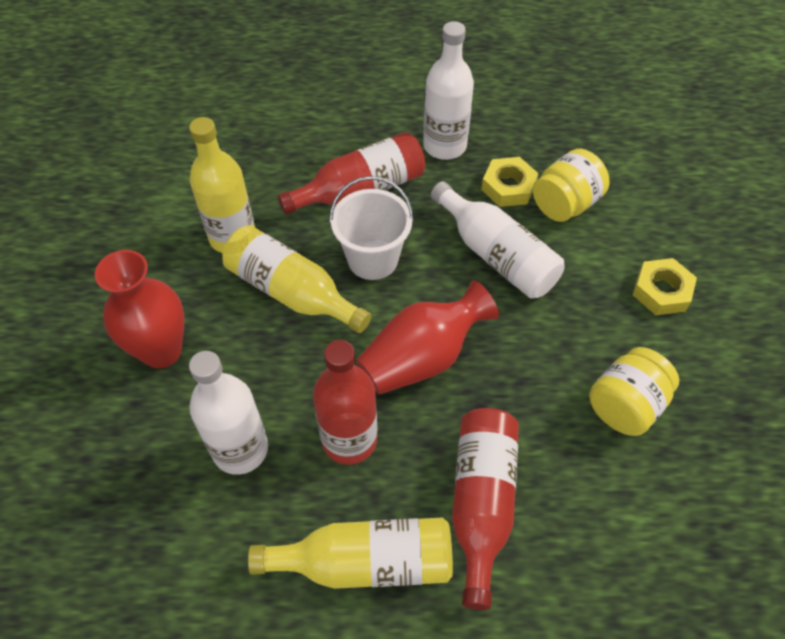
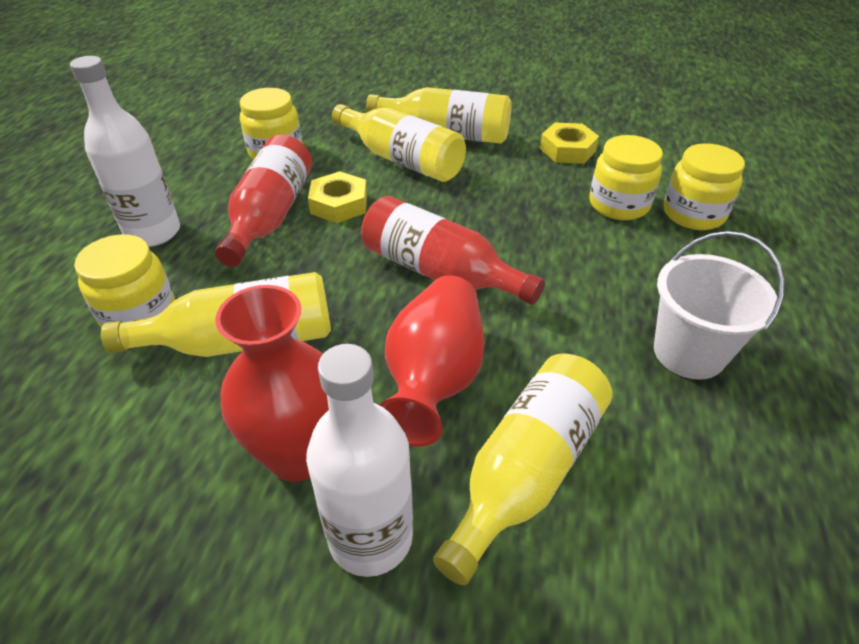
red bottle: 3 -> 2
white bottle: 3 -> 2
yellow bottle: 3 -> 4
yellow jar: 2 -> 4

